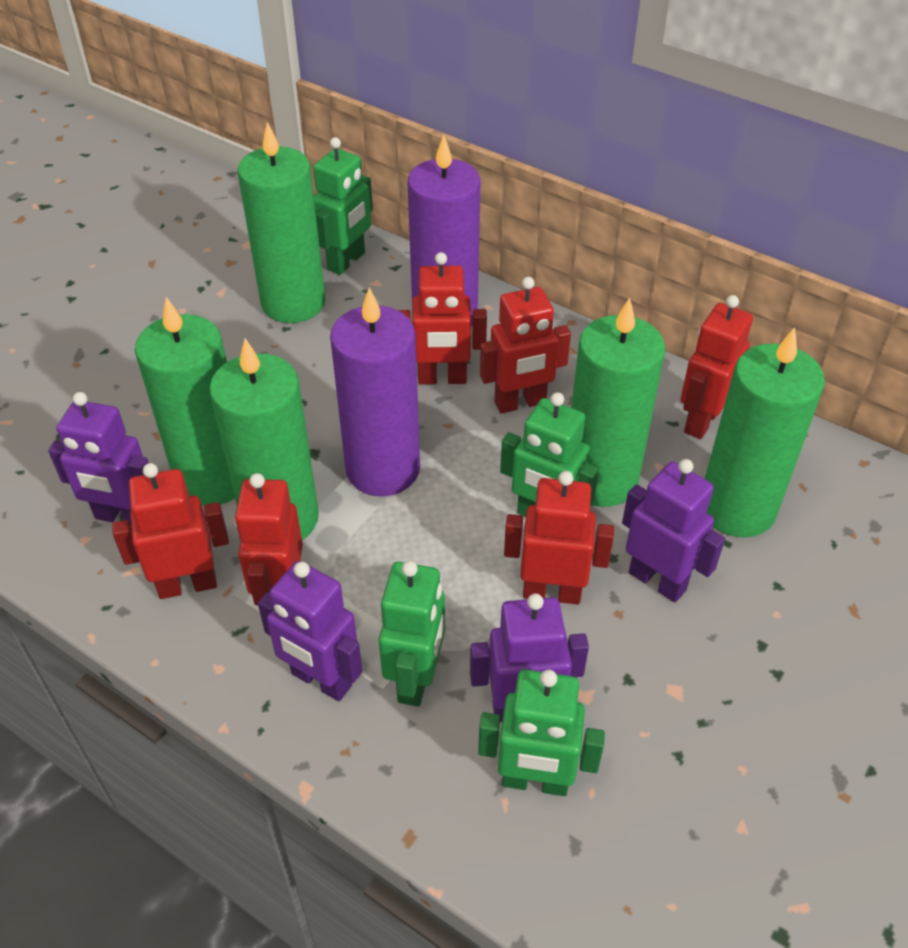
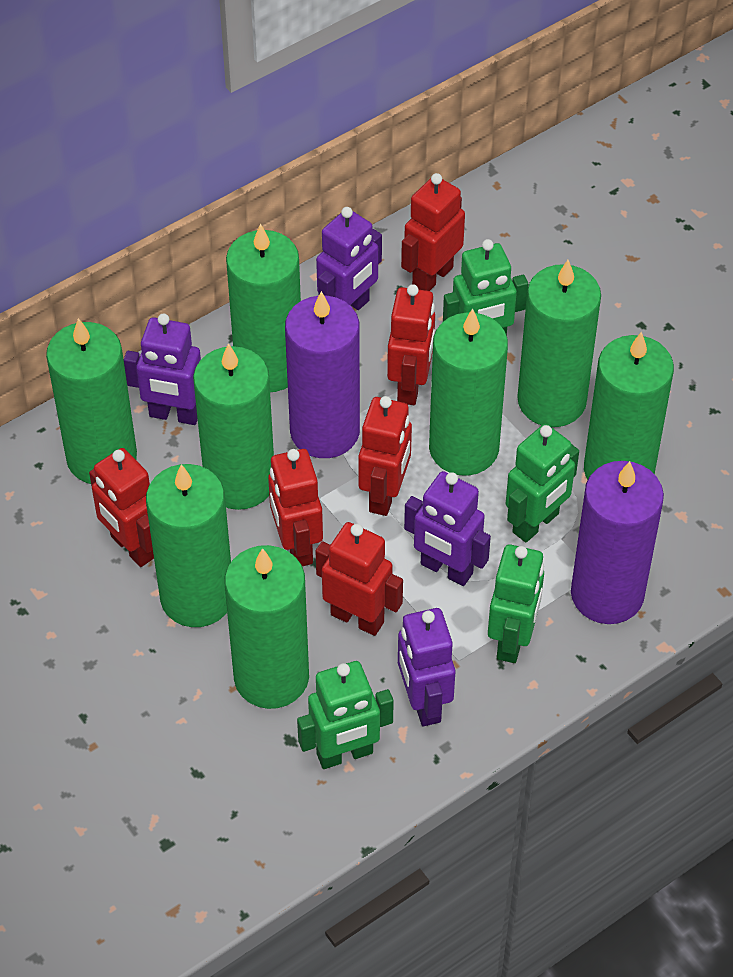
green candle: 5 -> 8

